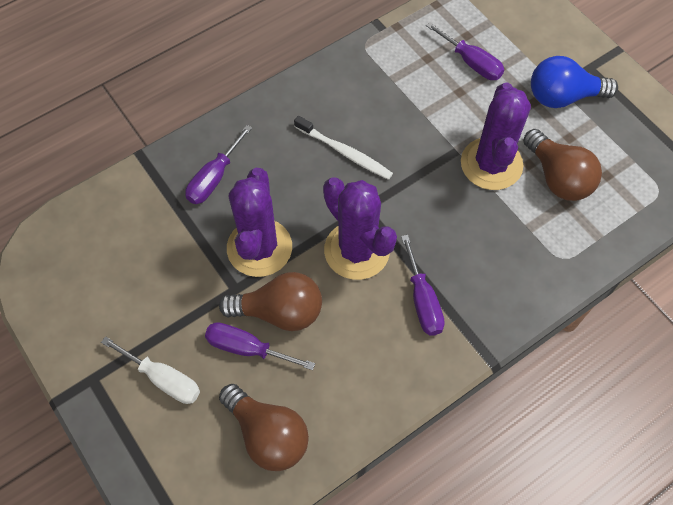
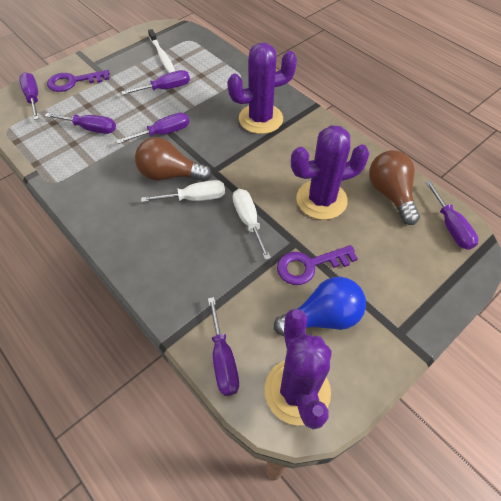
brown light bulb: 3 -> 2
purple key: 0 -> 2
purple screwdriver: 4 -> 6
white screwdriver: 1 -> 2

